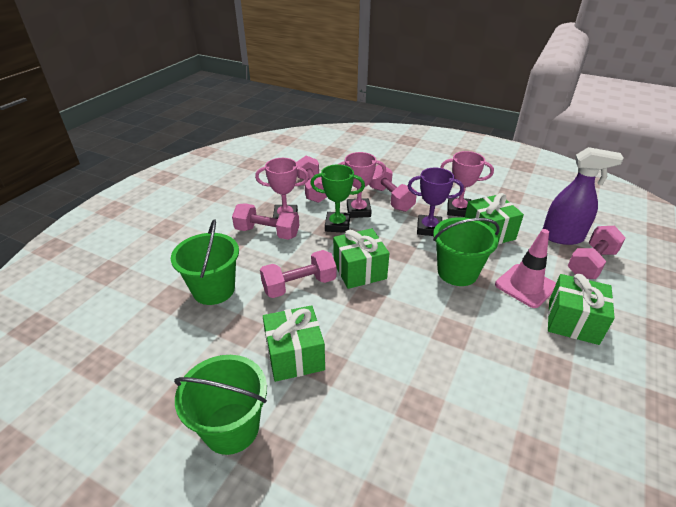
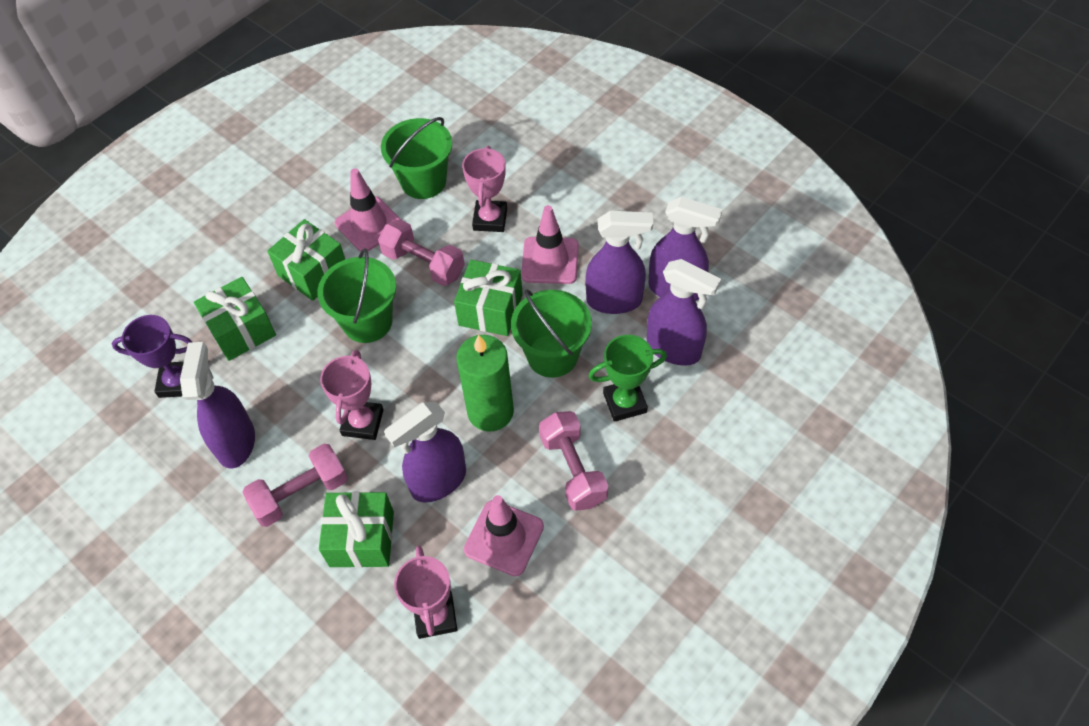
green candle: 0 -> 1
pink dumbbell: 5 -> 3
pink traffic cone: 1 -> 3
purple spray bottle: 1 -> 5

